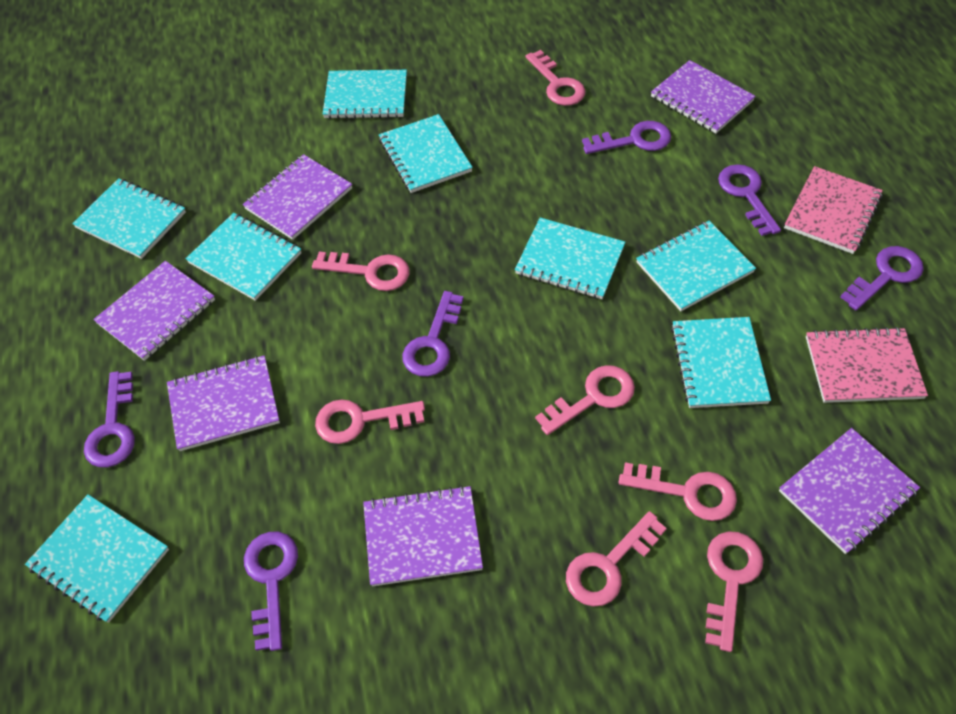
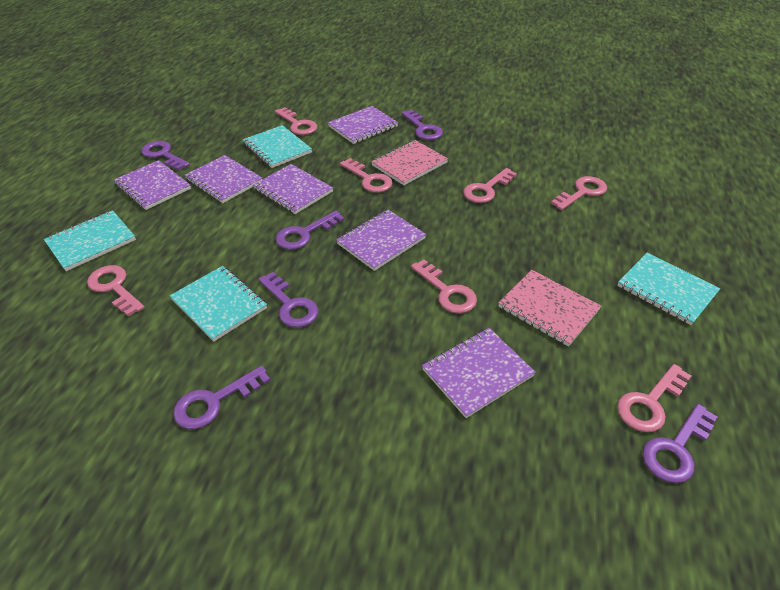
turquoise notebook: 8 -> 4

